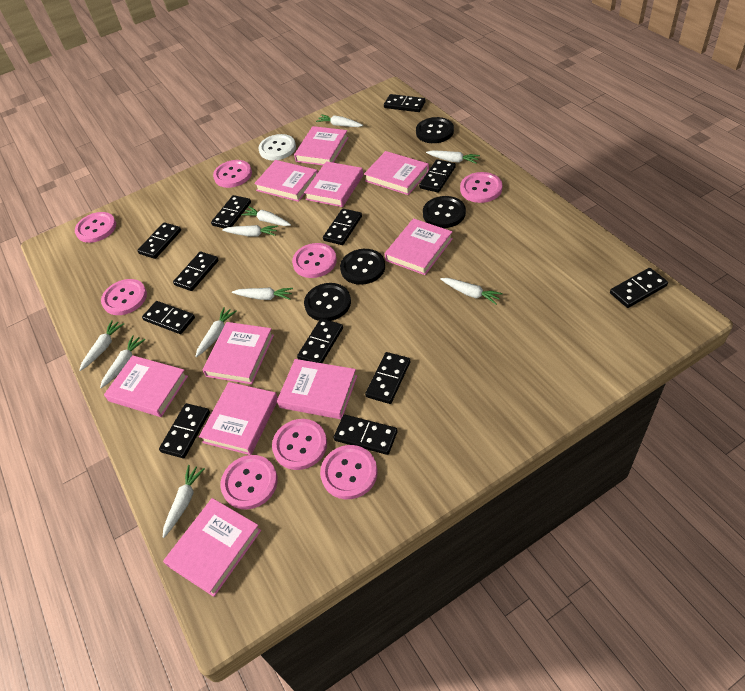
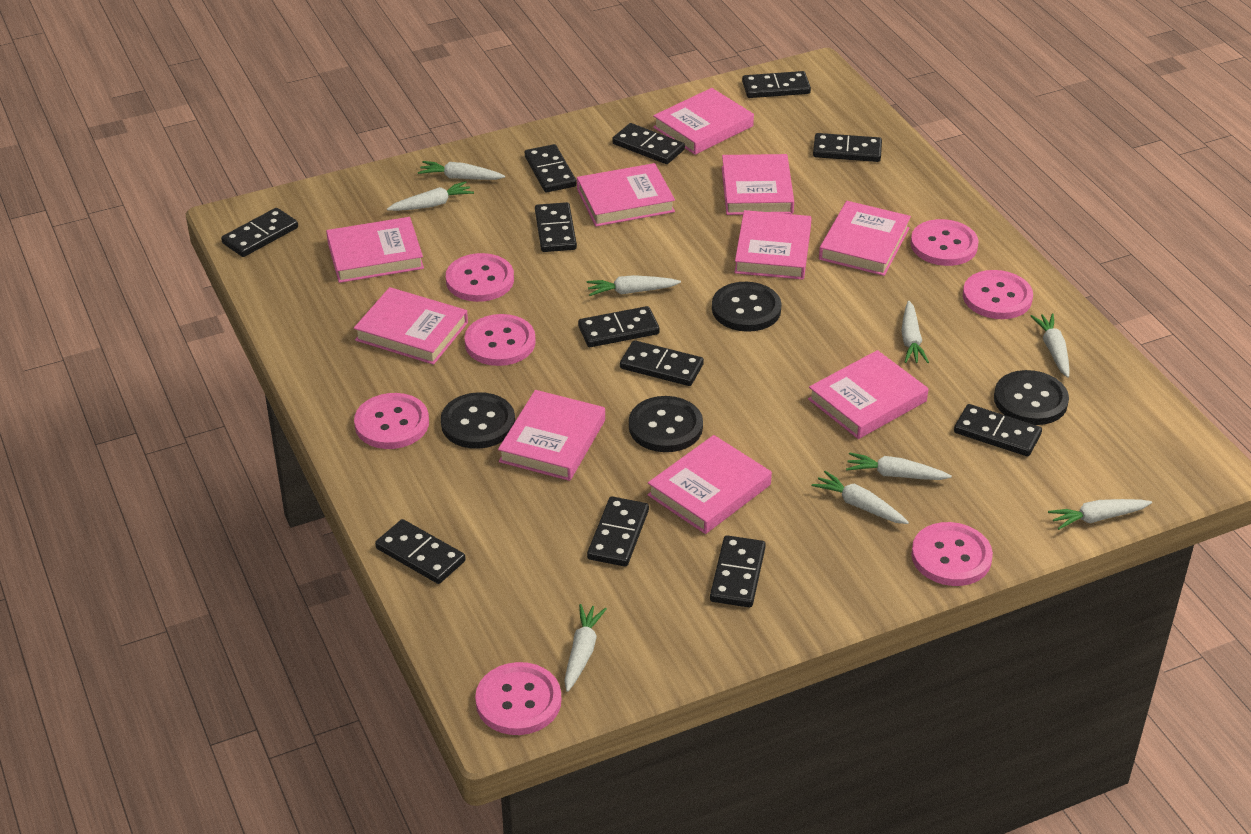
pink button: 8 -> 7
white button: 1 -> 0
white carrot: 10 -> 9

